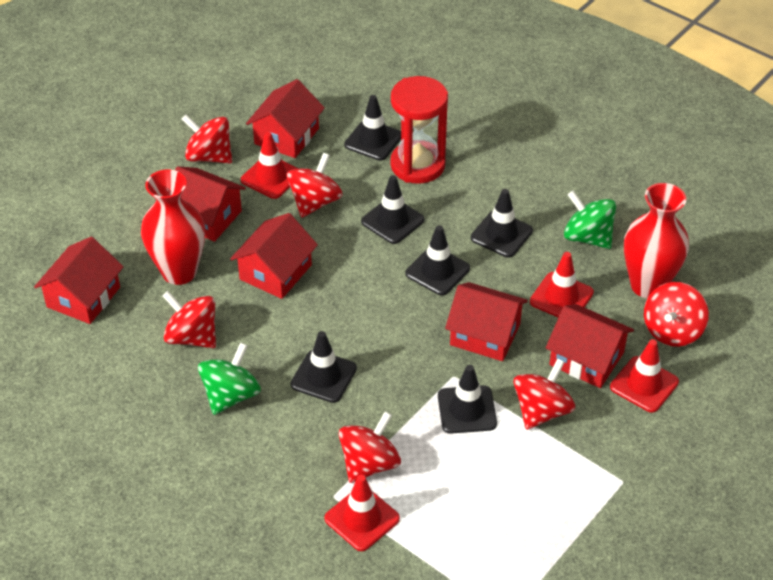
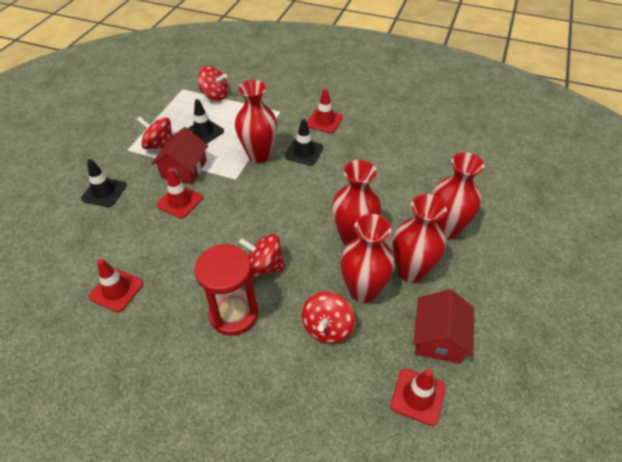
black traffic cone: 6 -> 3
green spinning top: 2 -> 0
red house: 6 -> 2
red spinning top: 6 -> 4
red vase: 2 -> 5

